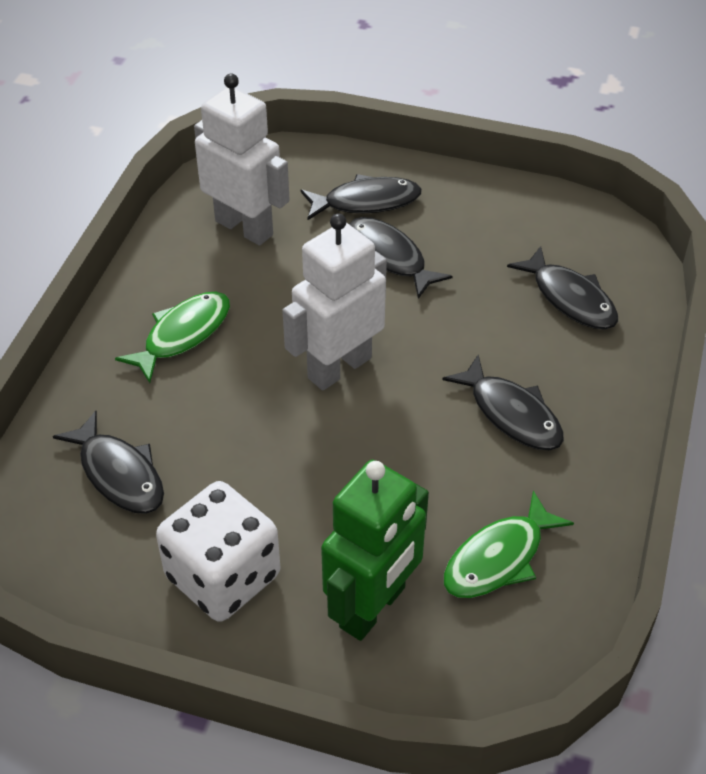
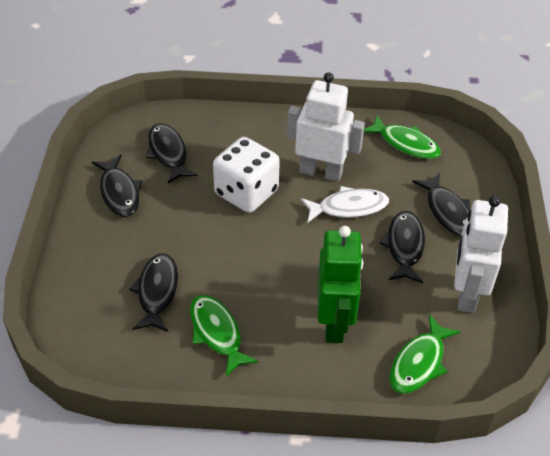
green fish: 2 -> 3
white fish: 0 -> 1

